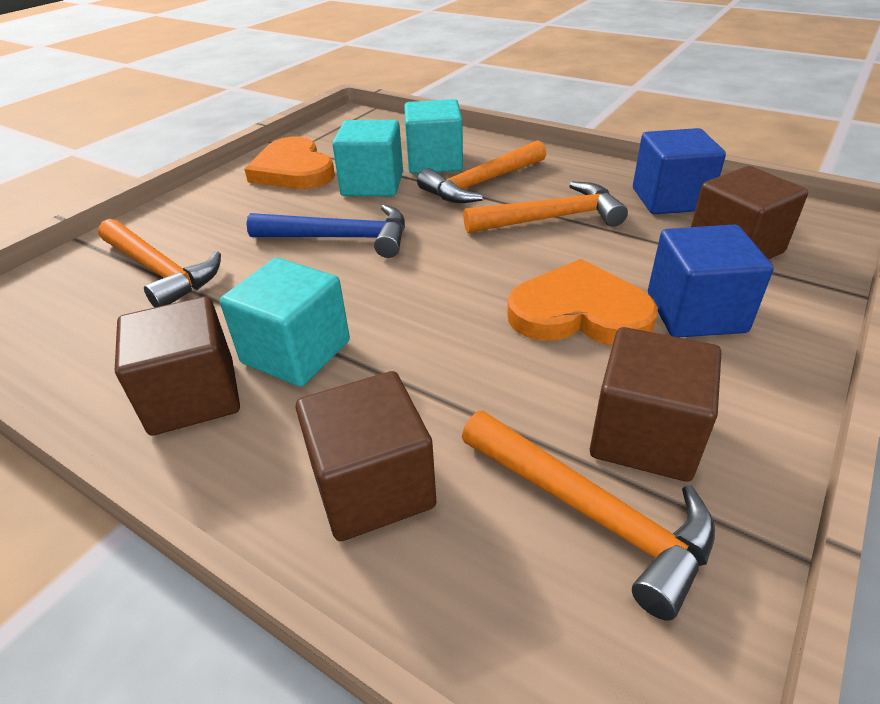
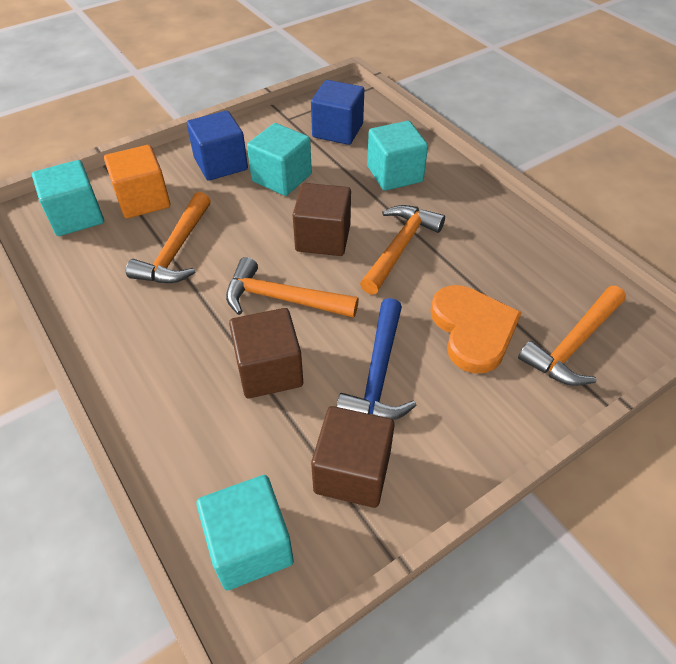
brown cube: 4 -> 3
orange cube: 0 -> 1
orange heart: 2 -> 1
turquoise cube: 3 -> 4

